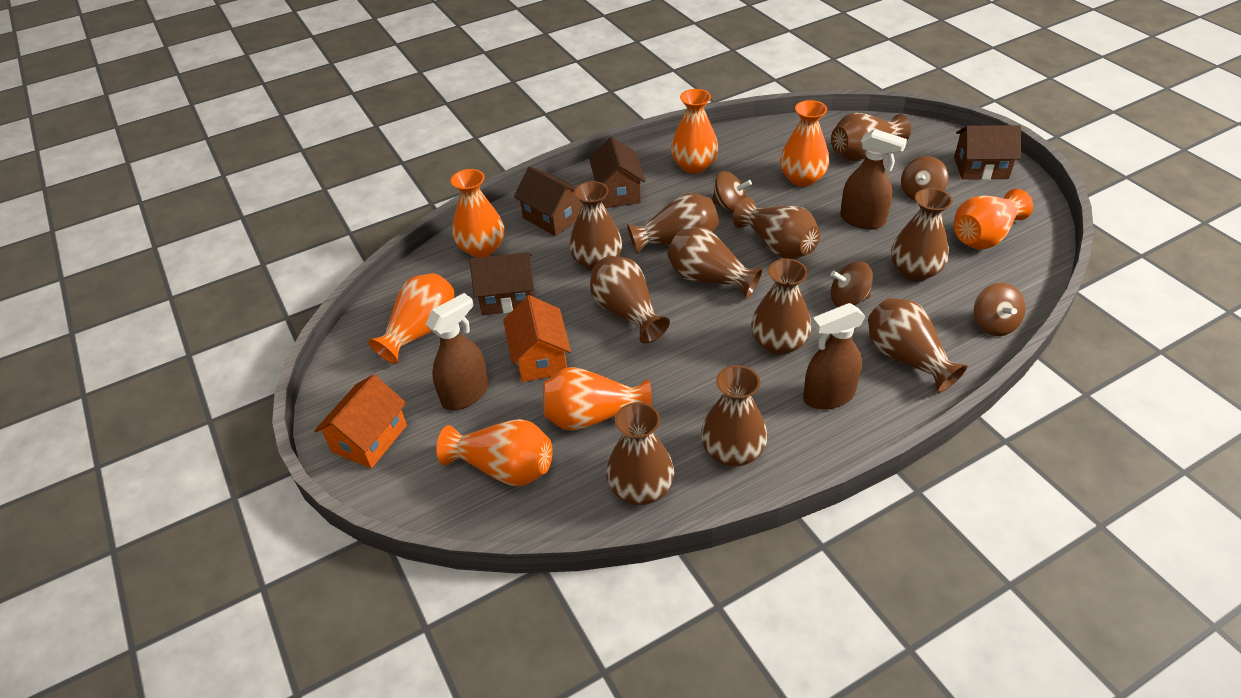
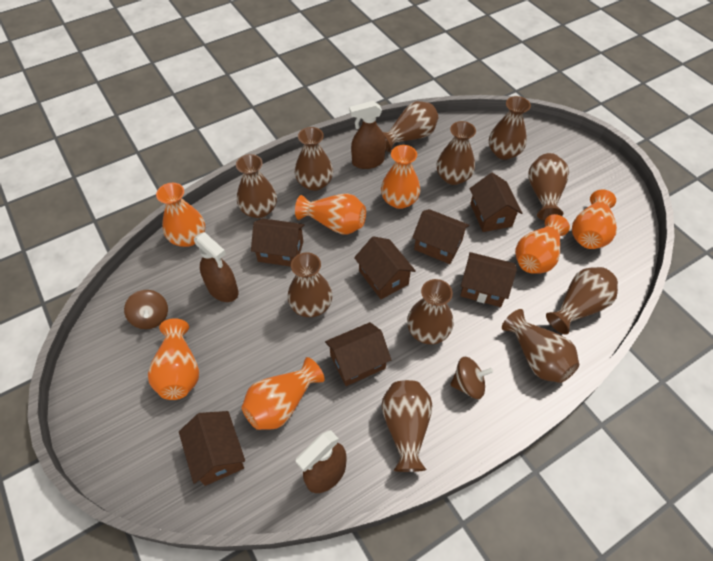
brown house: 4 -> 7
brown spinning top: 4 -> 2
orange house: 2 -> 0

